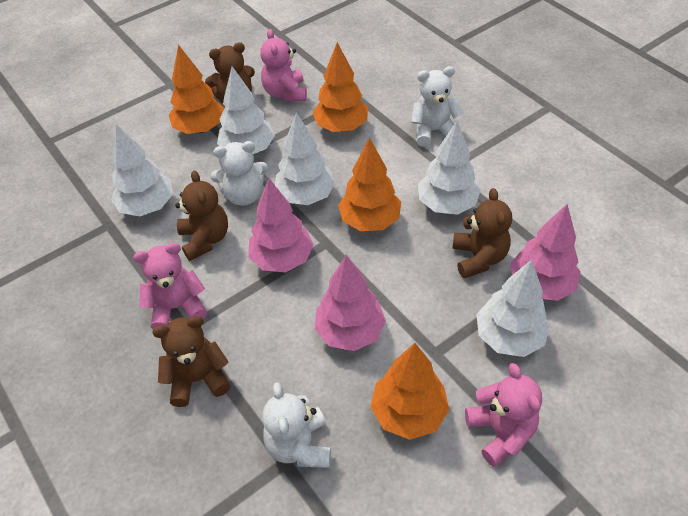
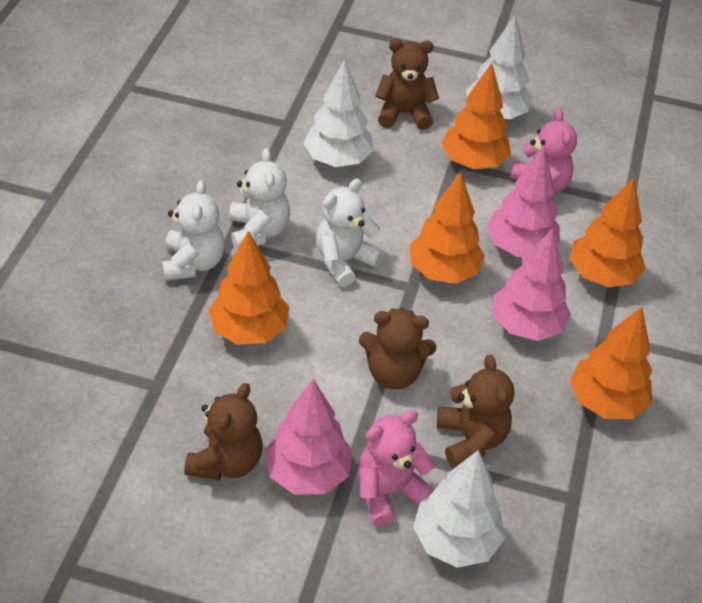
orange tree: 4 -> 5
pink teddy bear: 3 -> 2
white tree: 5 -> 3

